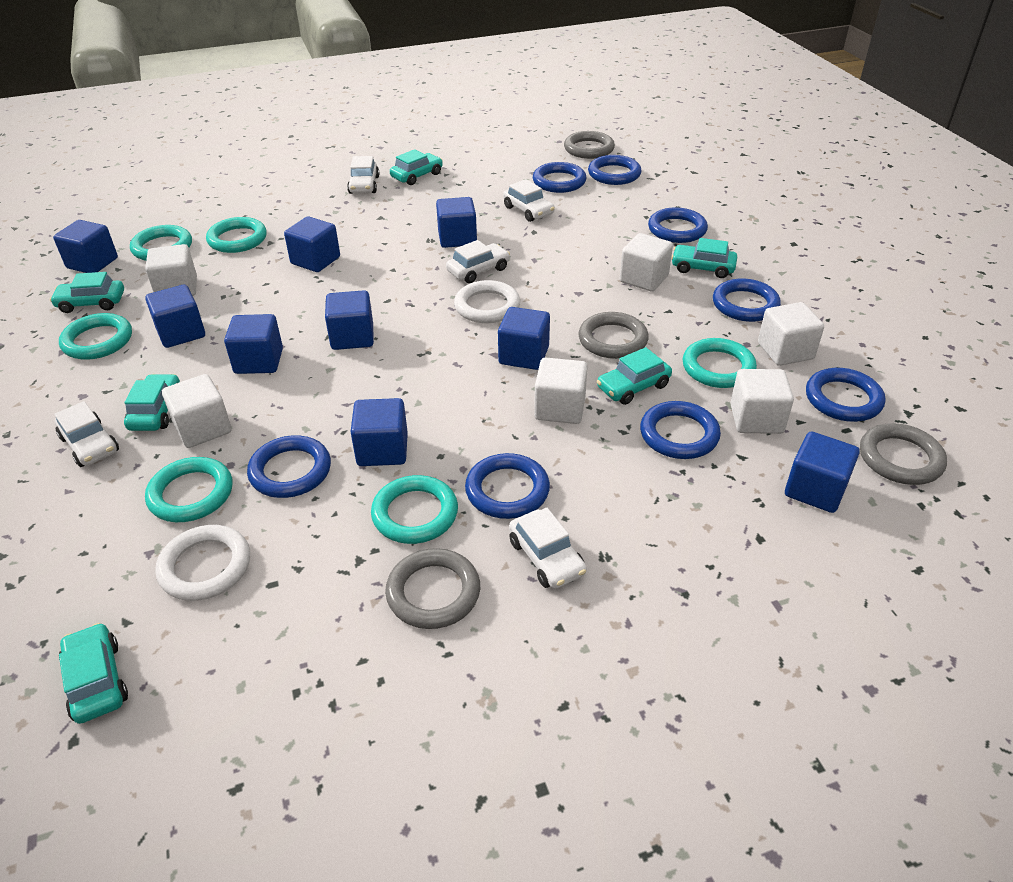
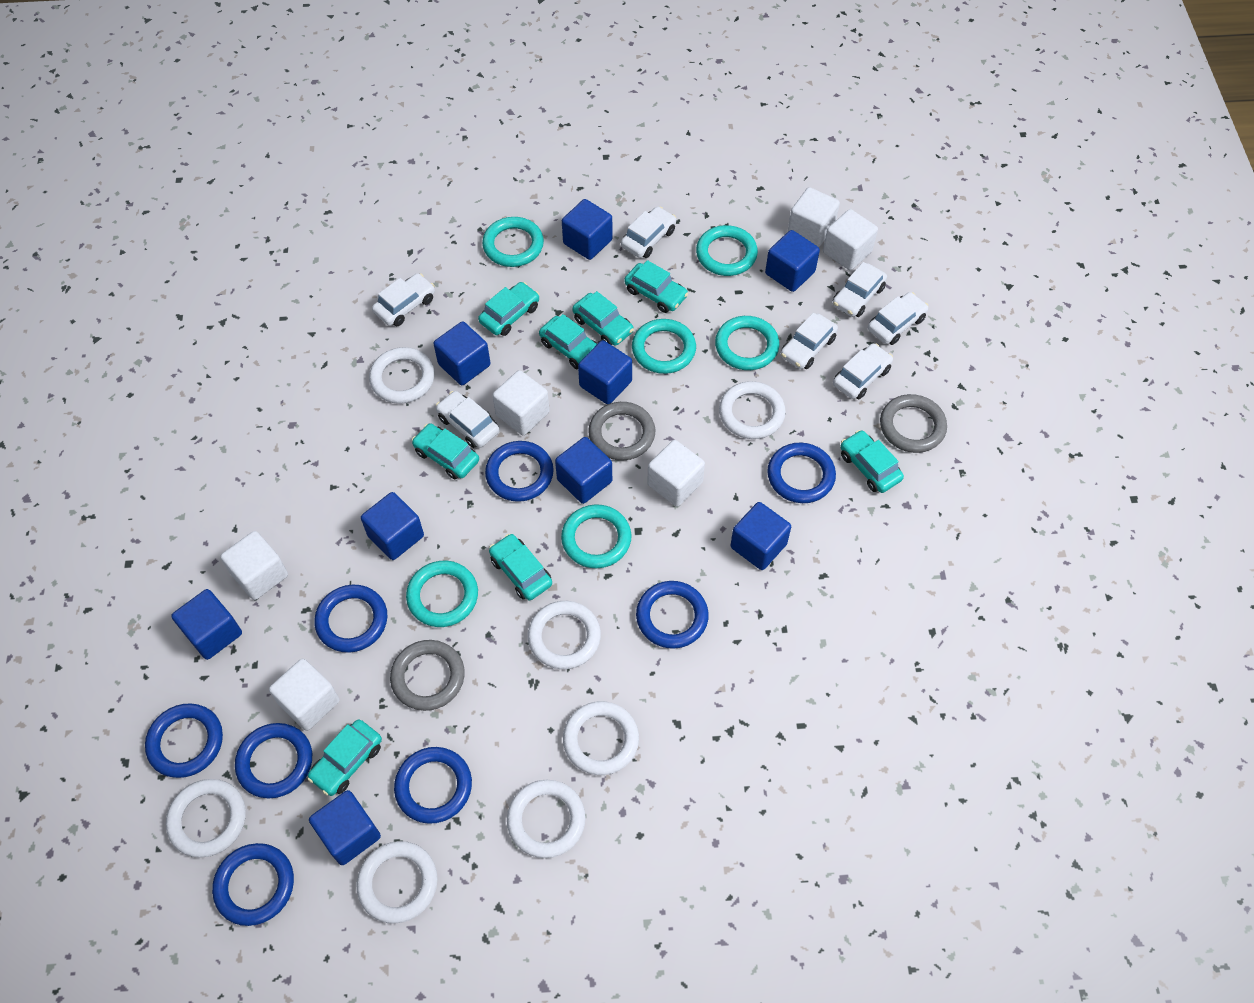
grey ring: 4 -> 3
turquoise car: 6 -> 8
white car: 5 -> 7
white ring: 2 -> 7

